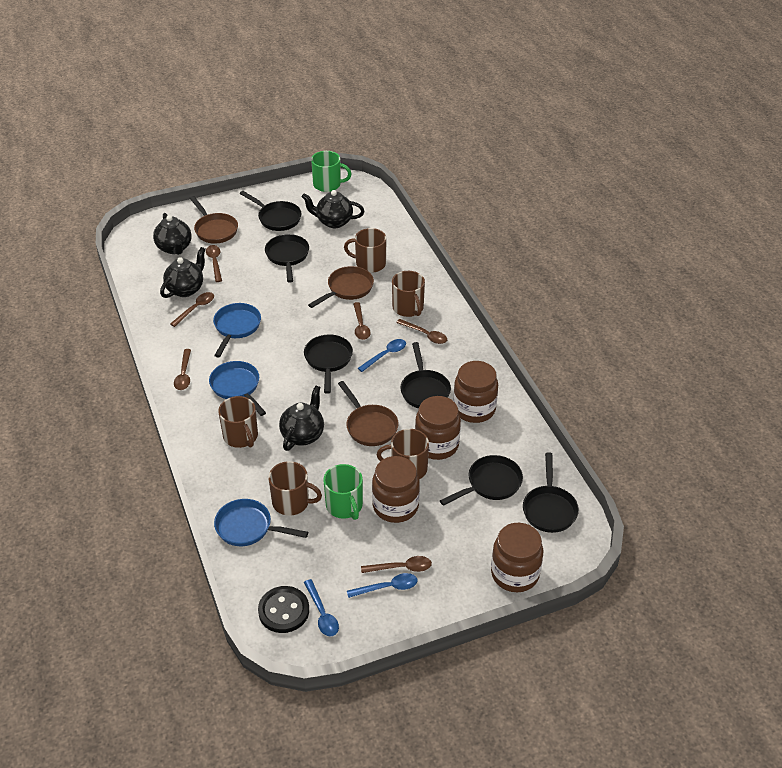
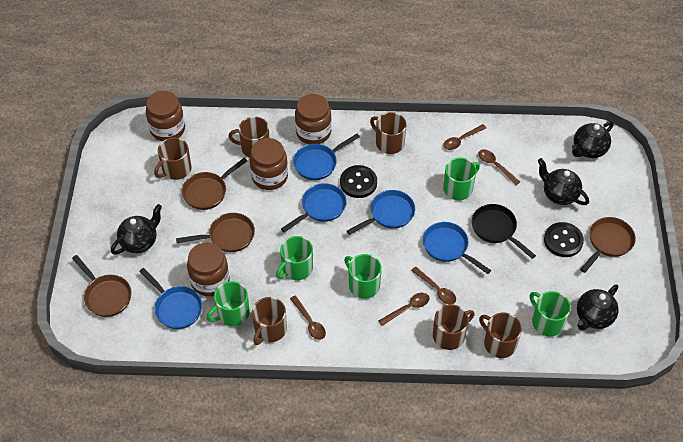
black button: 1 -> 2
black pan: 6 -> 1
blue pan: 3 -> 5
blue spoon: 3 -> 0
brown mug: 5 -> 6
brown pan: 3 -> 4
brown spoon: 6 -> 5
green mug: 2 -> 5

